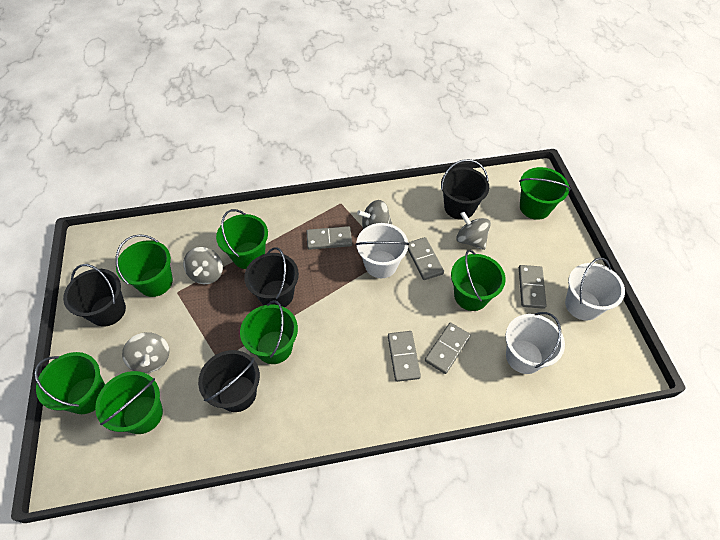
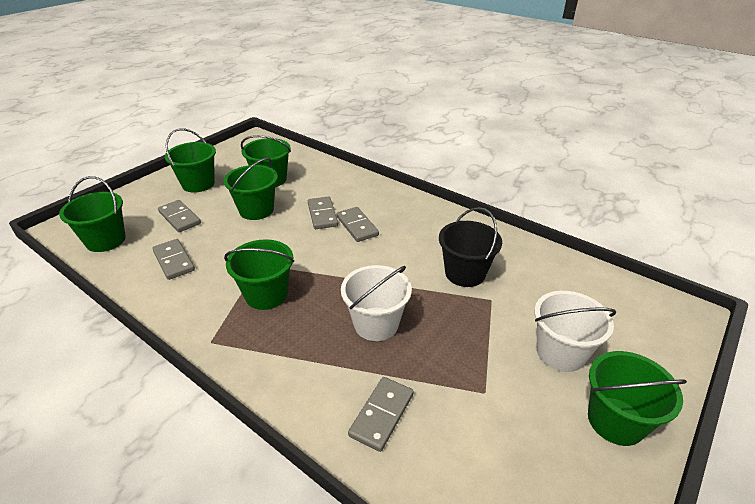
black bucket: 4 -> 1
green bucket: 7 -> 6
grey spinning top: 4 -> 0
white bucket: 3 -> 2

